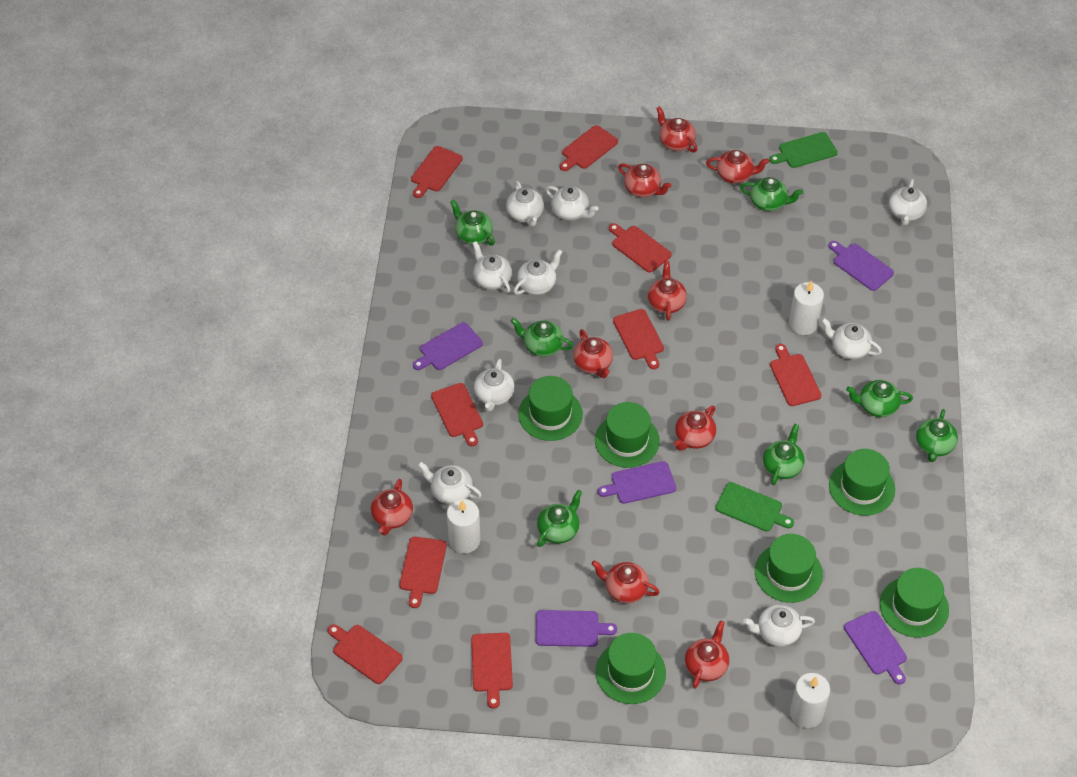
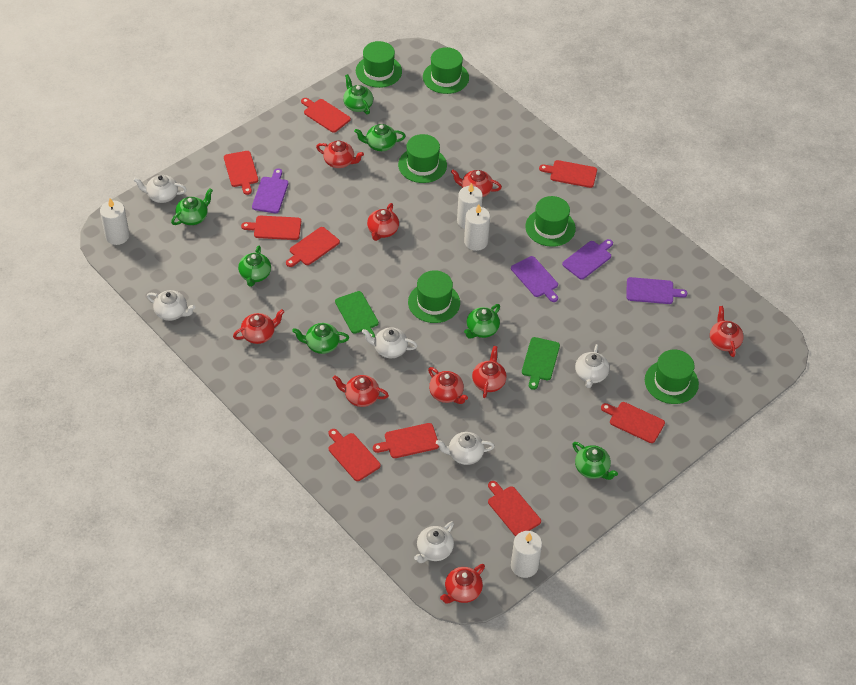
purple cutting board: 5 -> 4
white candle: 3 -> 4
white teapot: 9 -> 6

